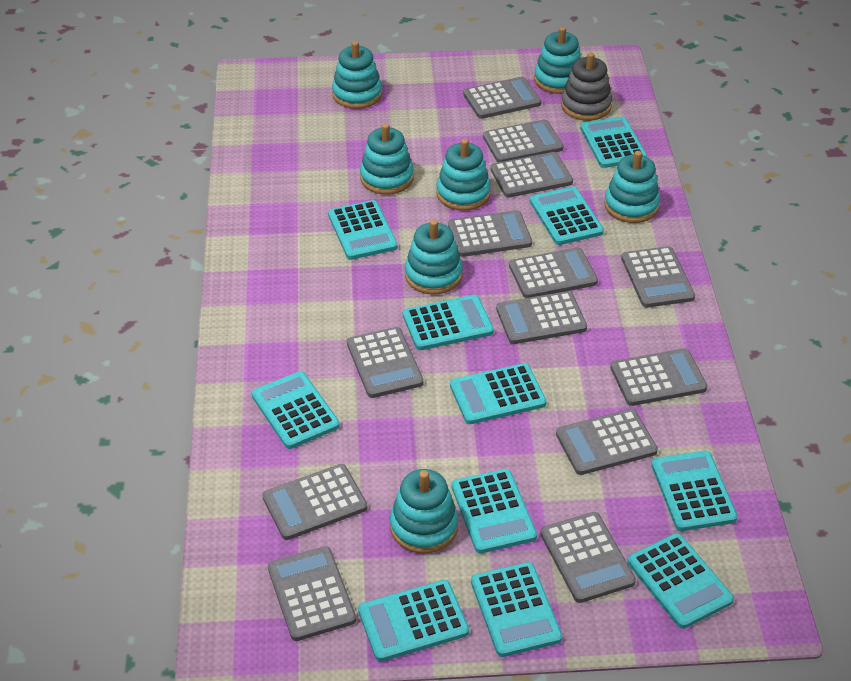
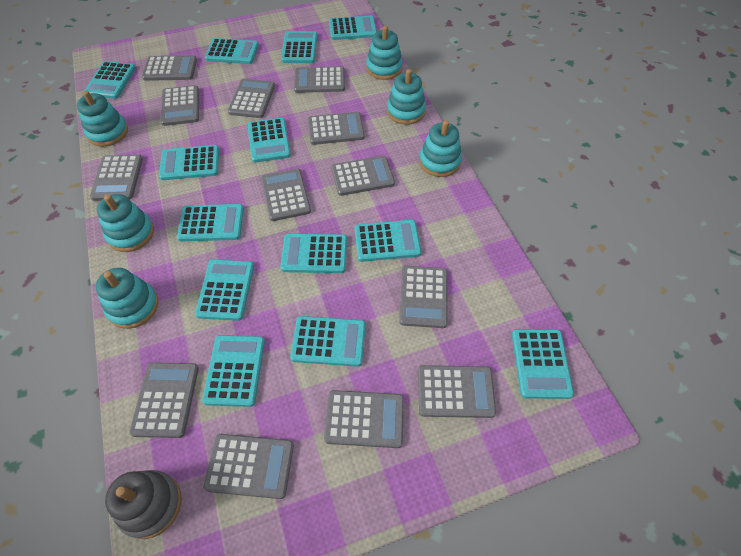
turquoise calculator: 11 -> 13
turquoise stacking toy: 7 -> 6

